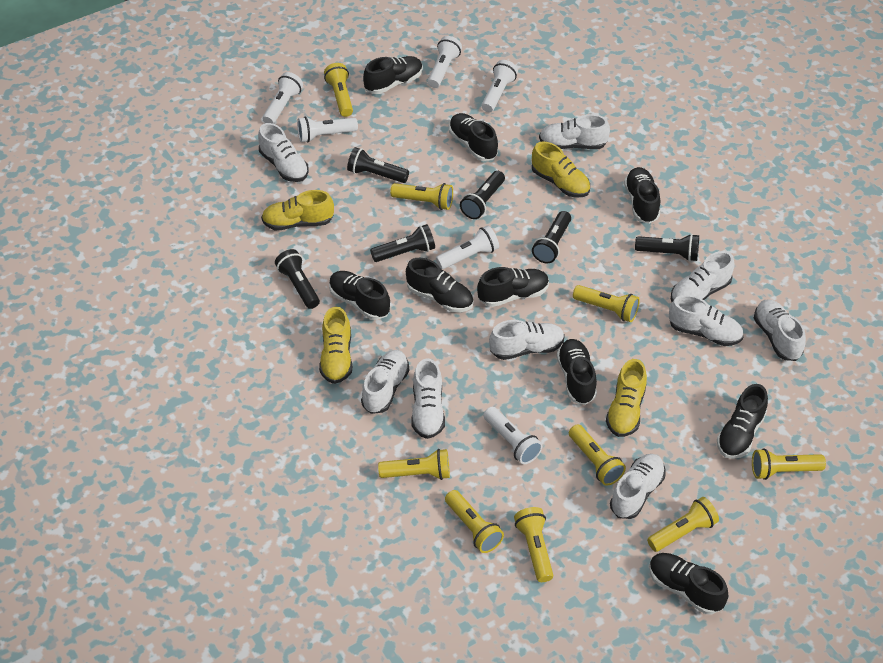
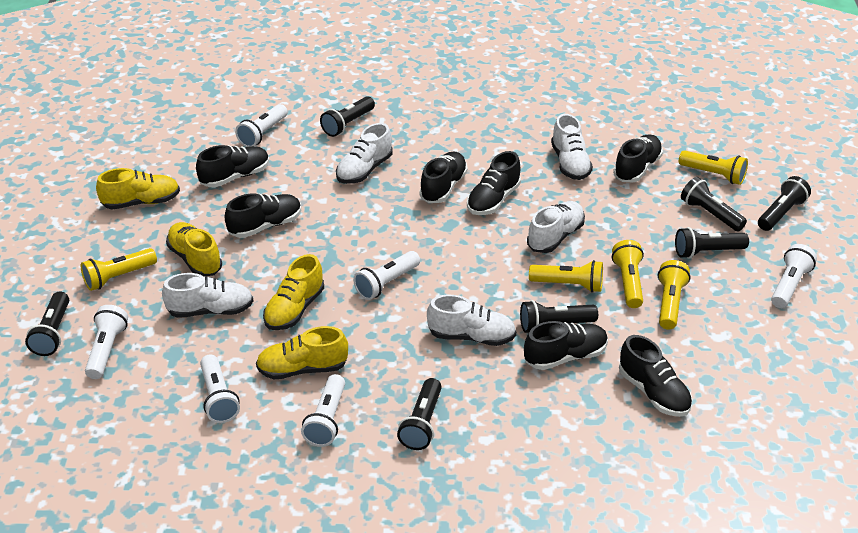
black flashlight: 6 -> 7
black shoe: 9 -> 7
white shoe: 9 -> 5
yellow flashlight: 9 -> 5

